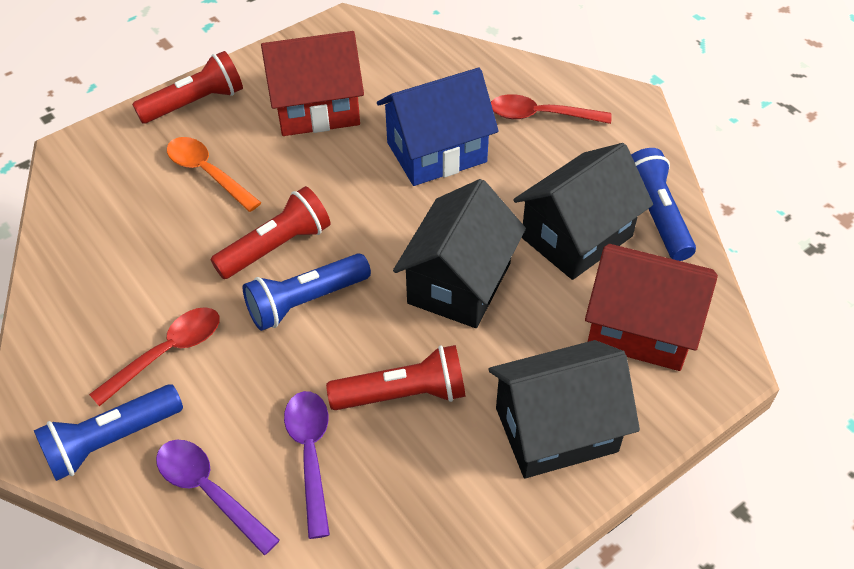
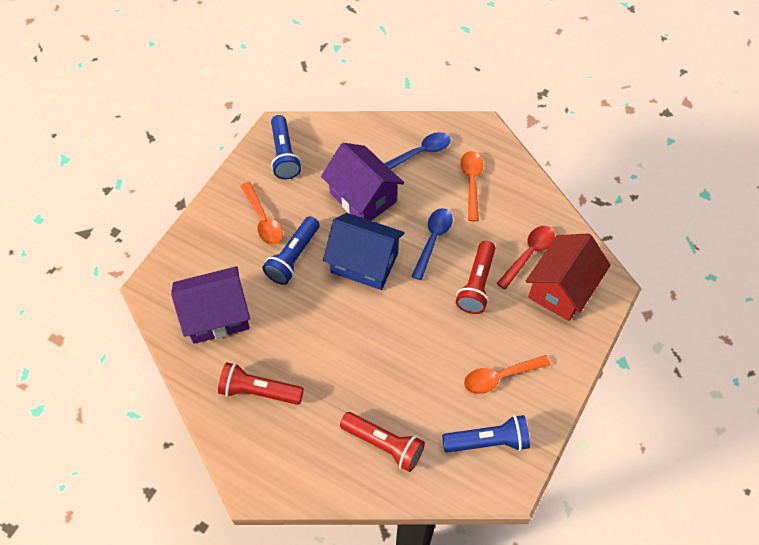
black house: 3 -> 0
blue spoon: 0 -> 2
orange spoon: 1 -> 3
purple house: 0 -> 2
purple spoon: 2 -> 0
red house: 2 -> 1
red spoon: 2 -> 1

